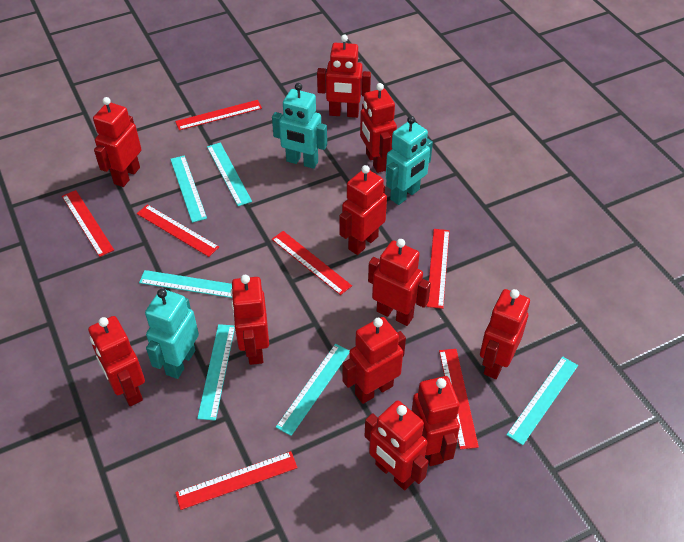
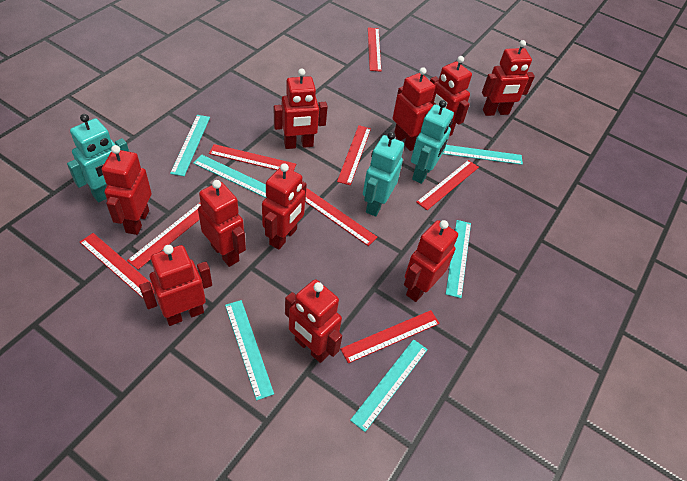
red robot: 11 -> 10
red ruler: 7 -> 8

